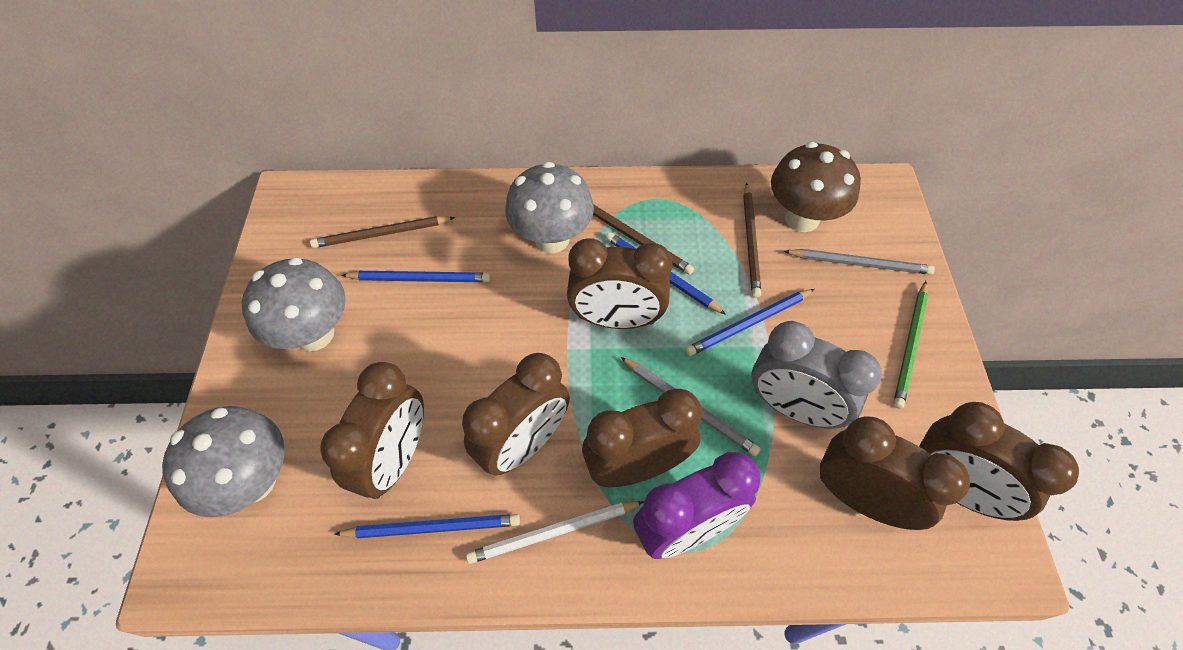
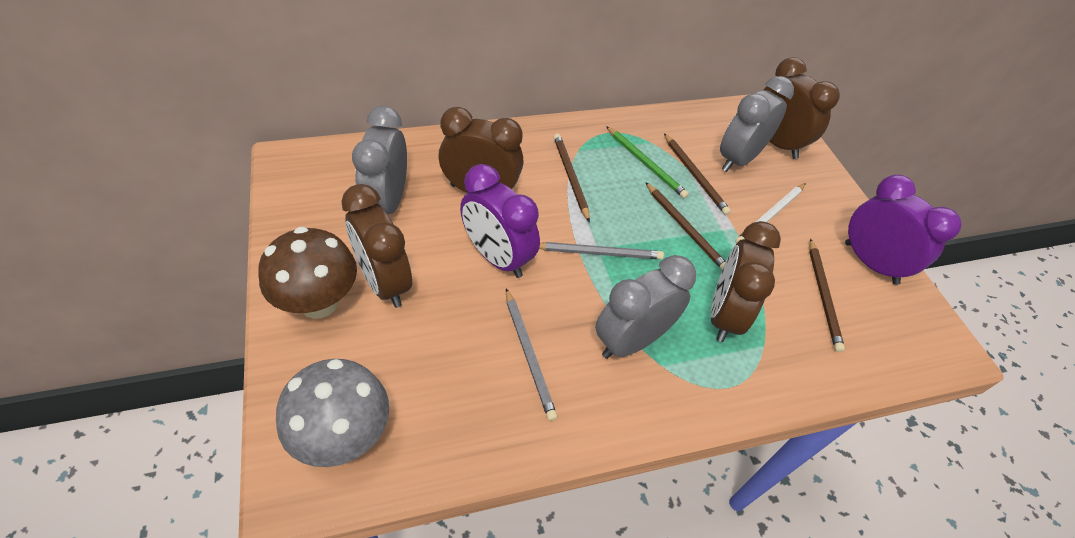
blue pencil: 4 -> 0
brown clock: 6 -> 4
brown pencil: 3 -> 4
grey clock: 1 -> 3
grey mushroom: 3 -> 1
purple clock: 1 -> 2

